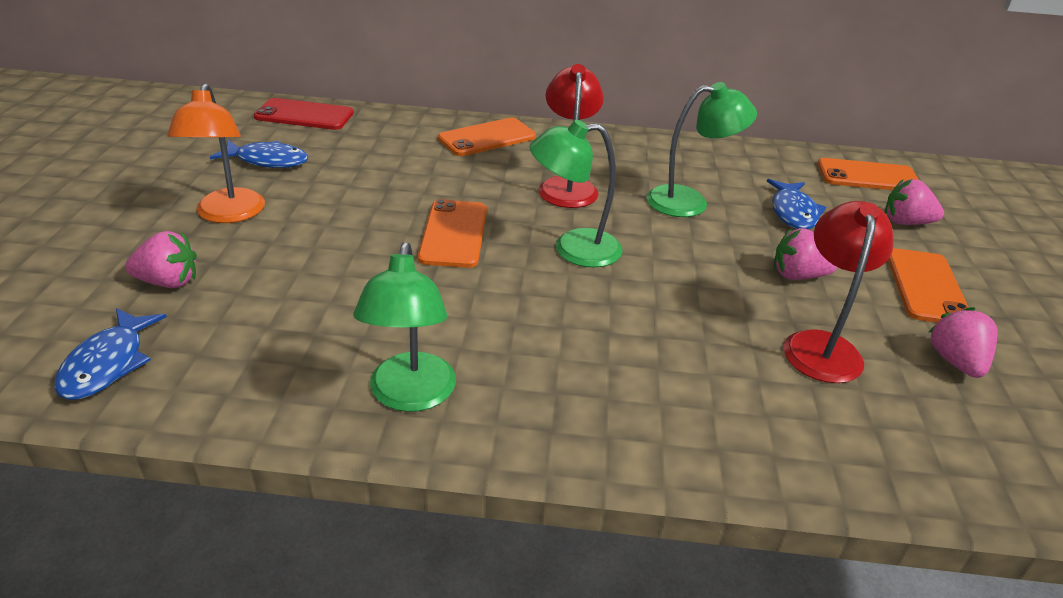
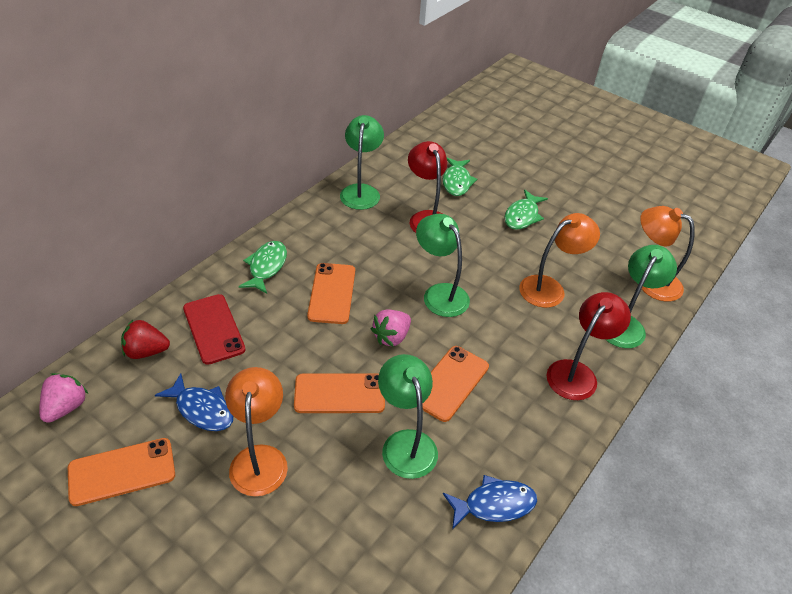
blue fish: 3 -> 2
green fish: 0 -> 3
green lamp: 3 -> 4
orange lamp: 1 -> 3
pink strawberry: 4 -> 2
red strawberry: 0 -> 1

